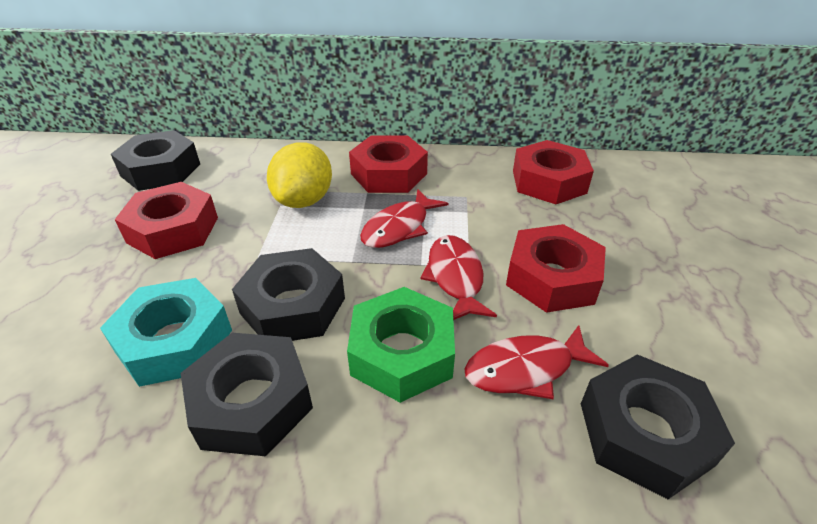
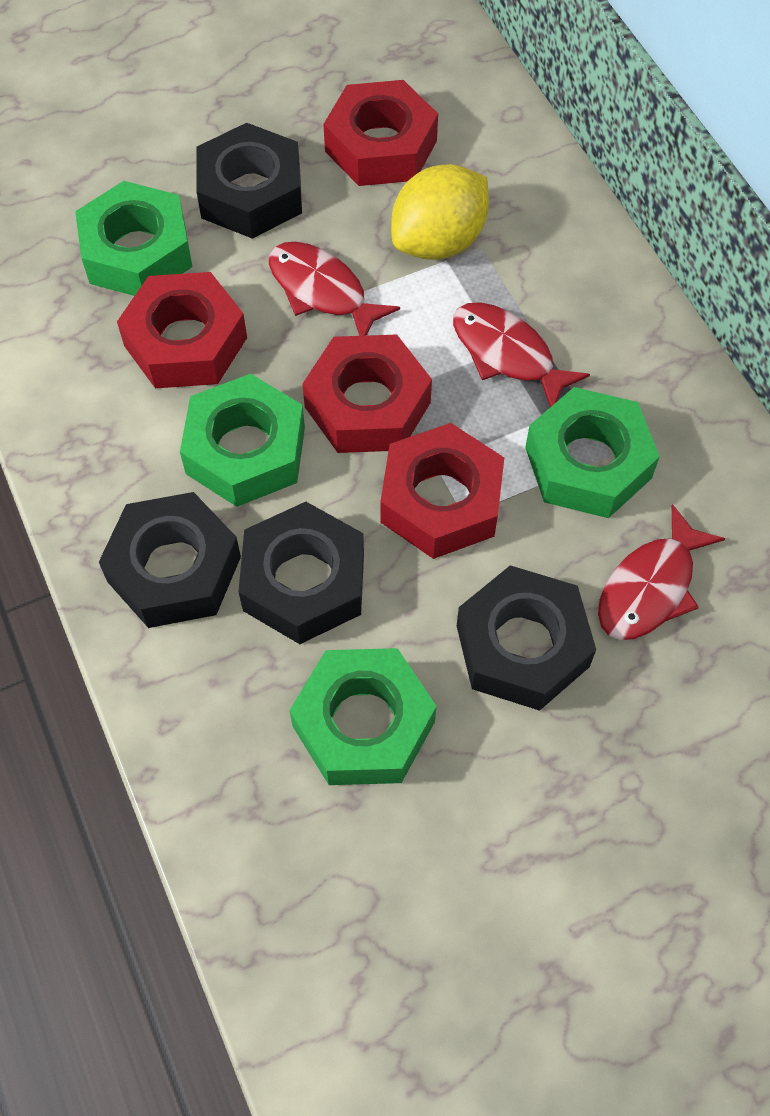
green nut: 1 -> 4
turquoise nut: 1 -> 0

